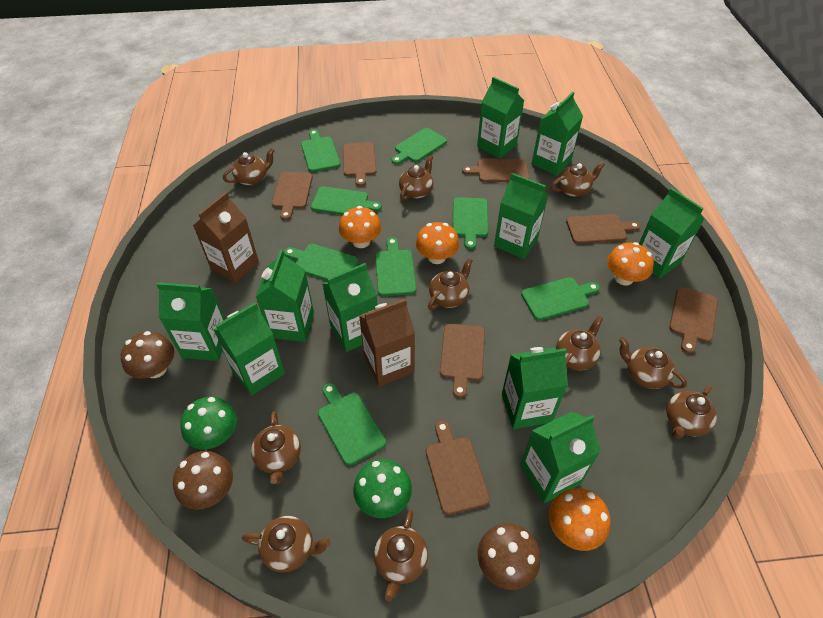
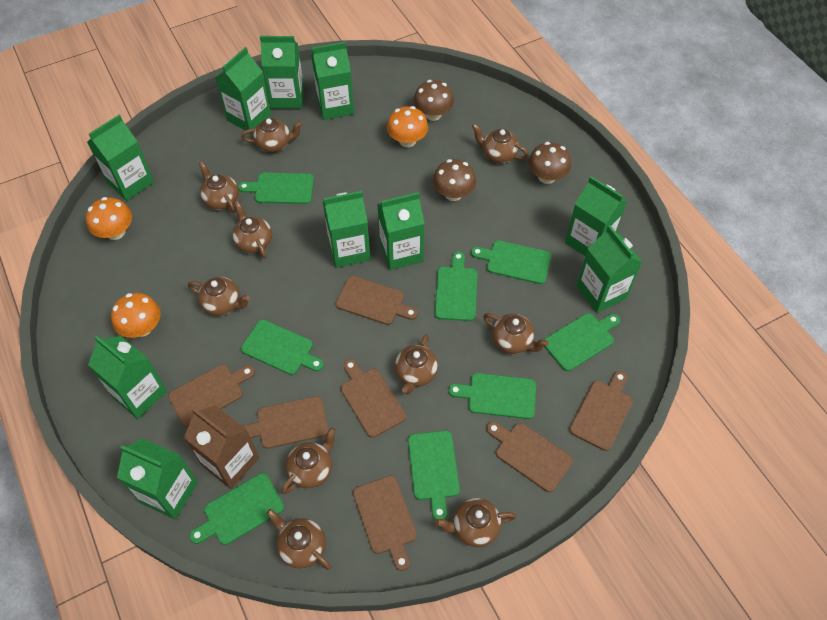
brown carton: 2 -> 1
green mushroom: 2 -> 0
orange mushroom: 4 -> 3

